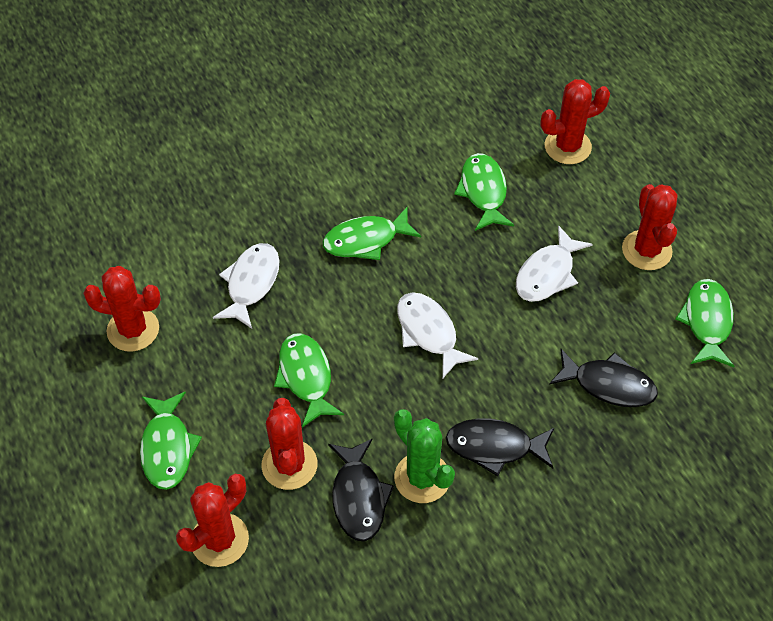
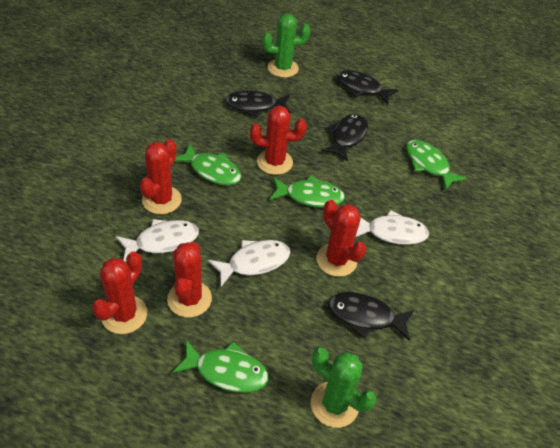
black fish: 3 -> 4
green cactus: 1 -> 2
green fish: 5 -> 4

